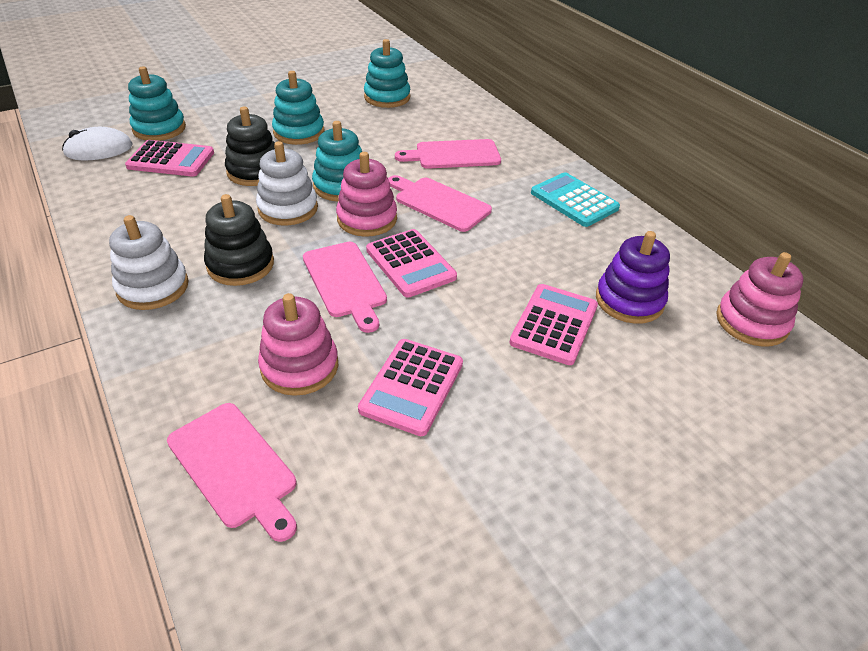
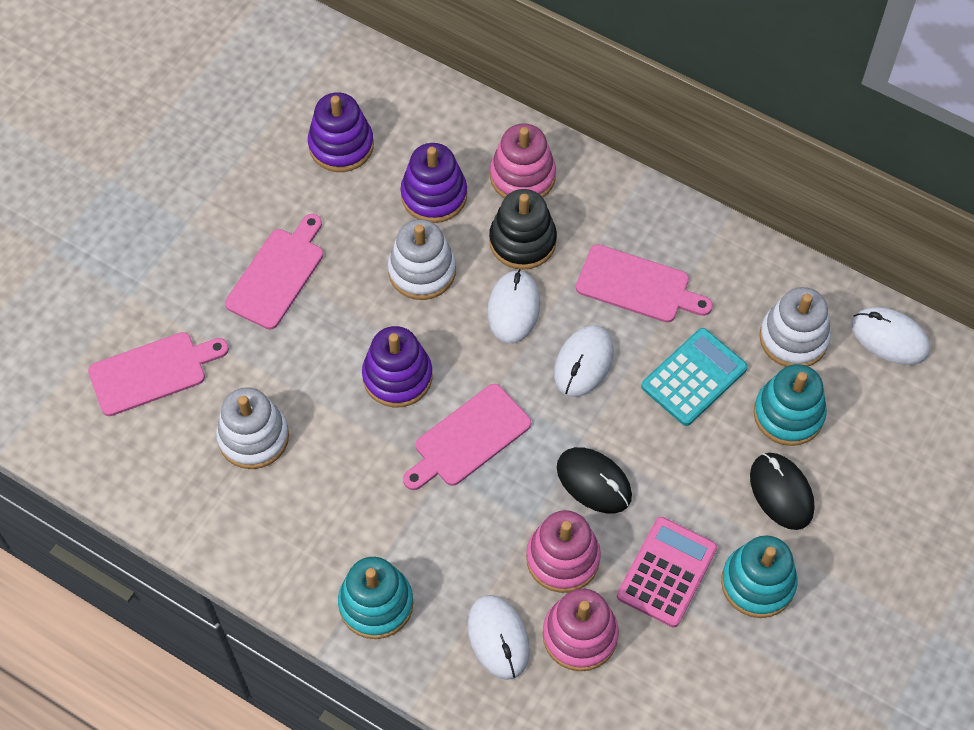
black mouse: 0 -> 2
black stacking toy: 2 -> 1
pink calculator: 4 -> 1
purple stacking toy: 1 -> 3
turquoise stacking toy: 4 -> 3
white mouse: 1 -> 4
white stacking toy: 2 -> 3

